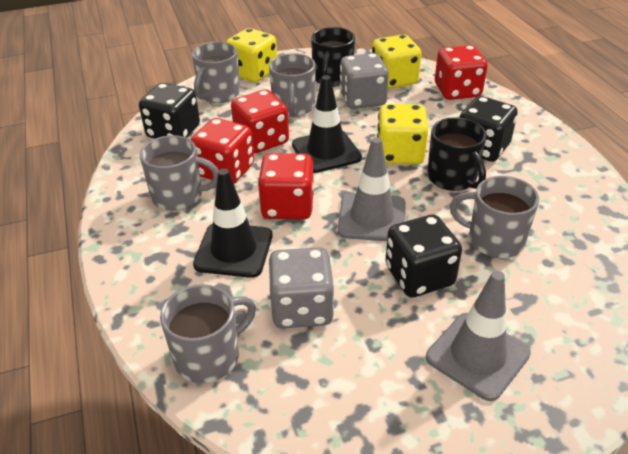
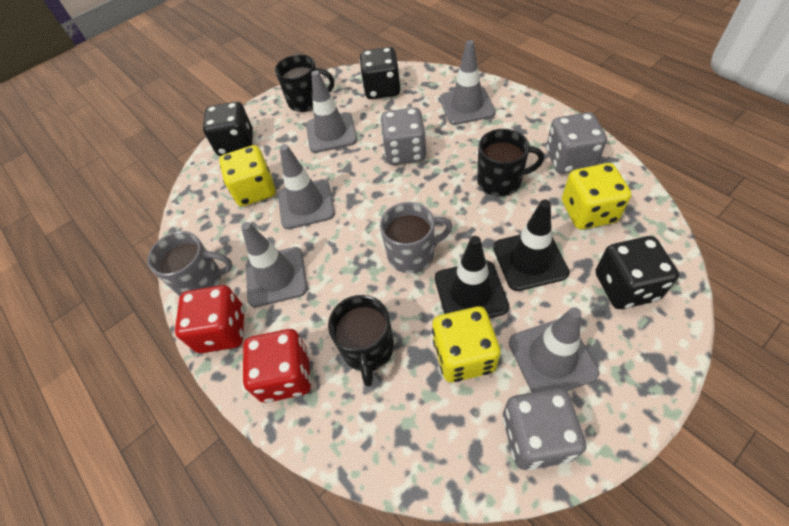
black mug: 2 -> 3
grey dice: 2 -> 3
grey mug: 5 -> 2
grey traffic cone: 2 -> 5
red dice: 4 -> 2

